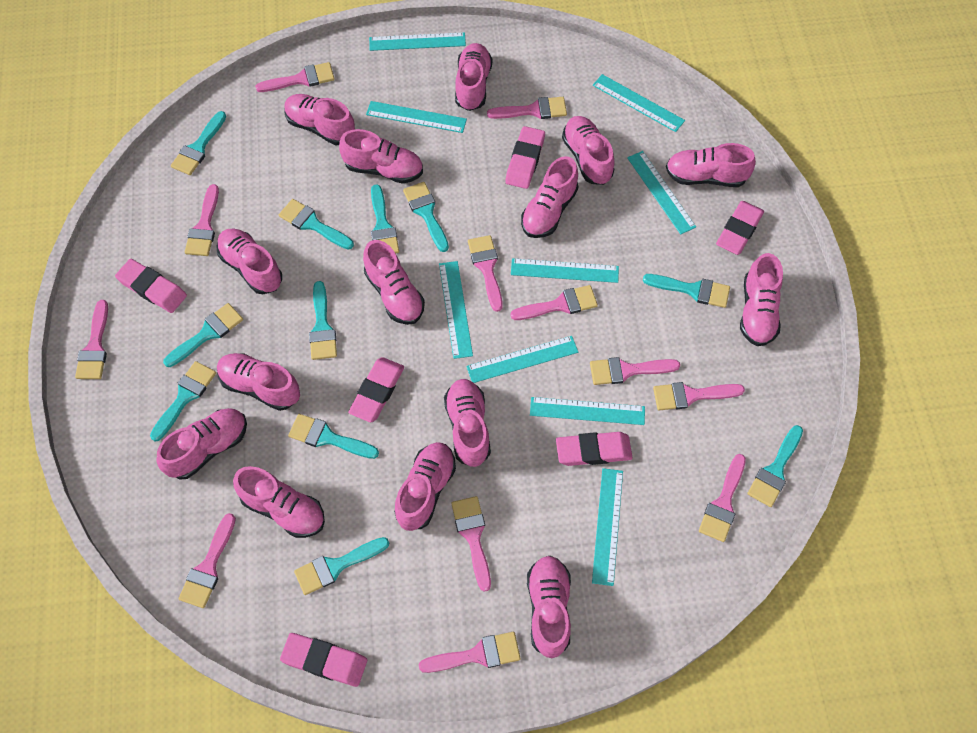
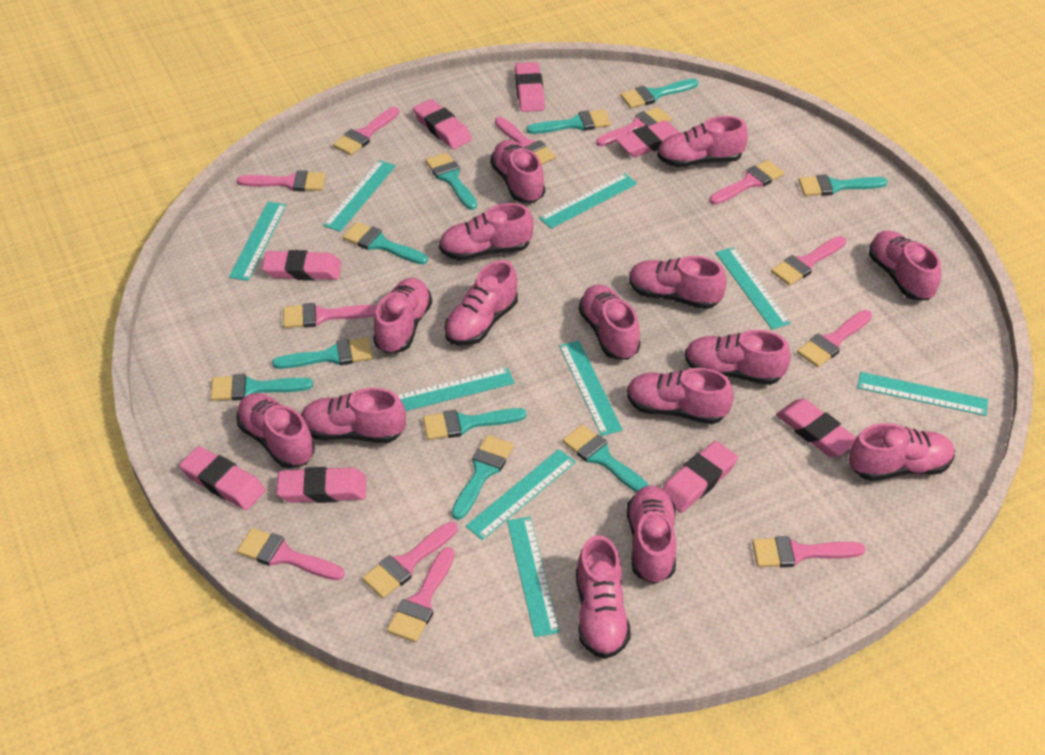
pink eraser: 6 -> 8
turquoise brush: 11 -> 10

